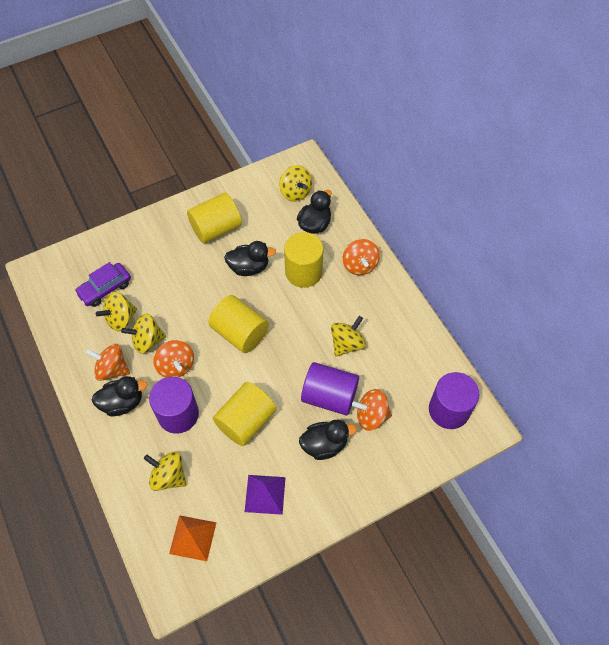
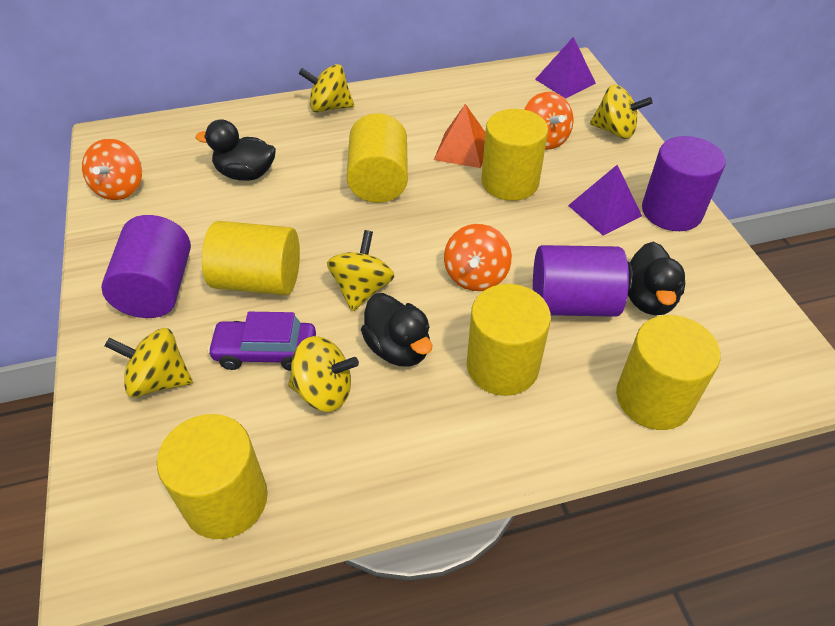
black duck: 4 -> 3
orange spinning top: 4 -> 3
purple pyramid: 1 -> 2
yellow cylinder: 4 -> 6

